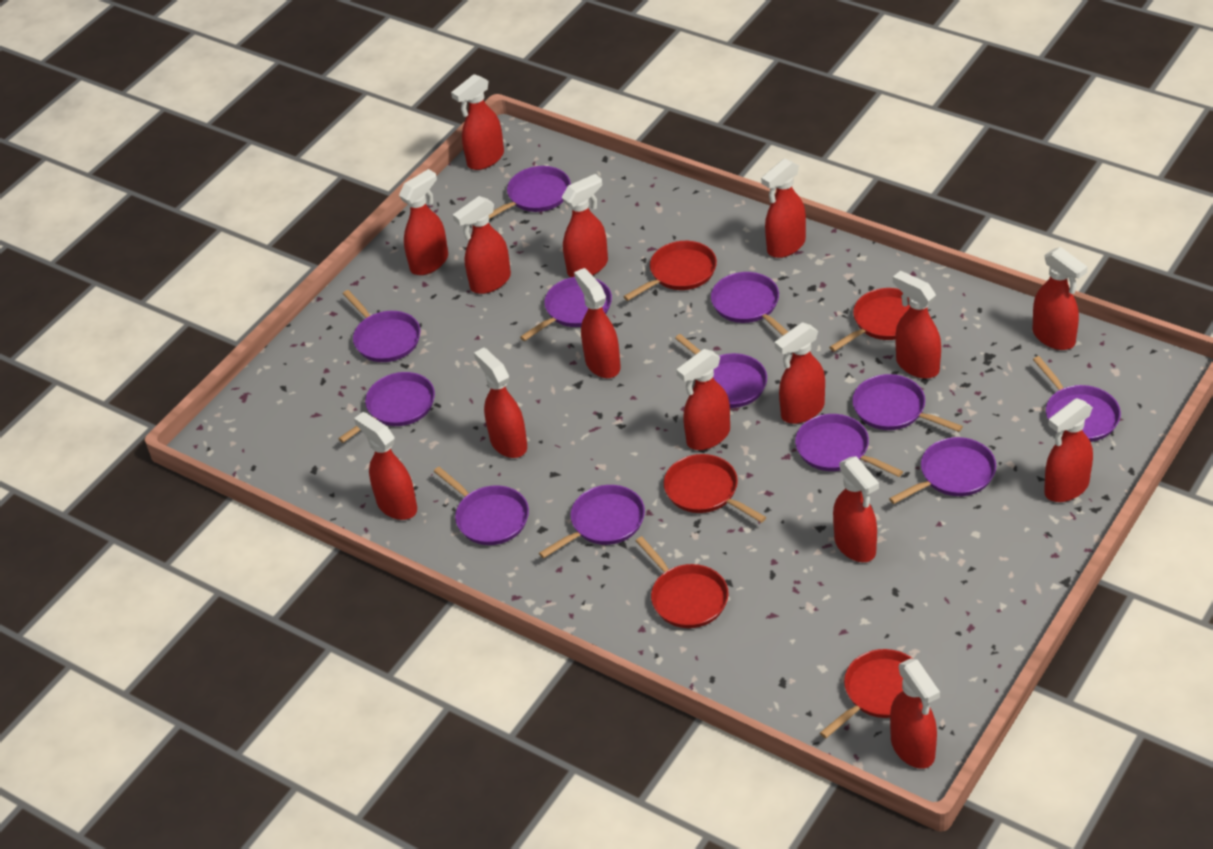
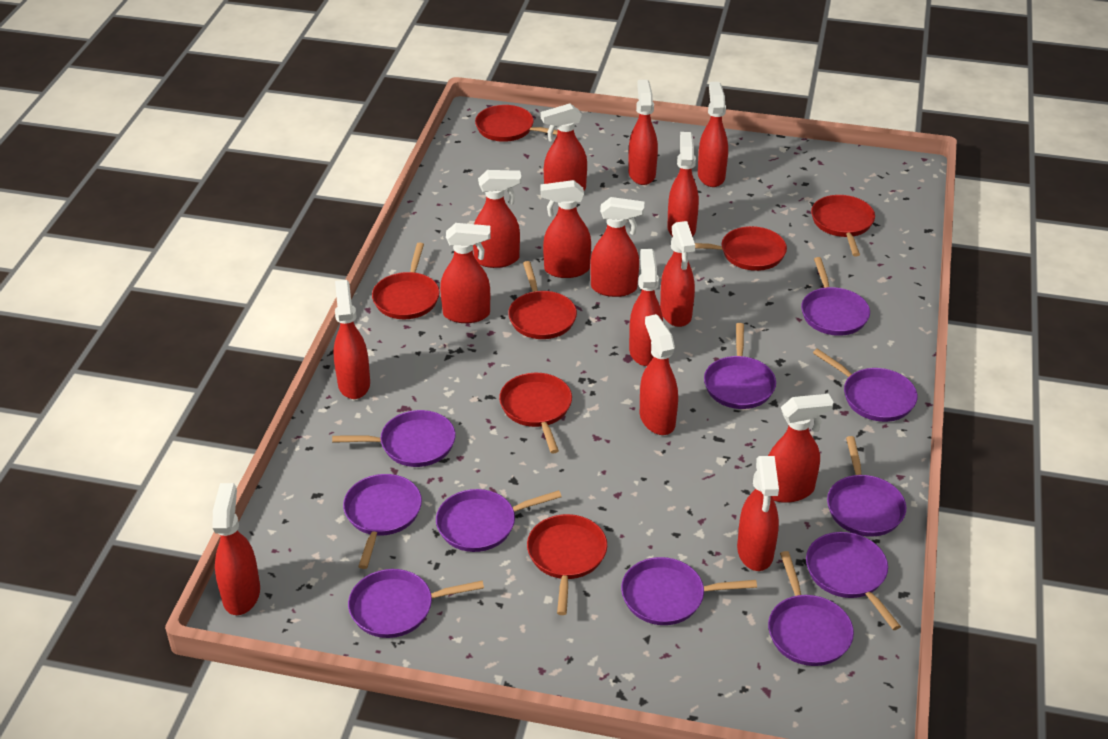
purple pan: 12 -> 11
red pan: 5 -> 7

